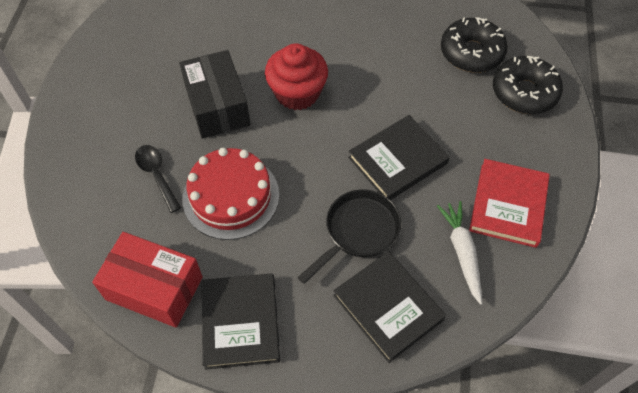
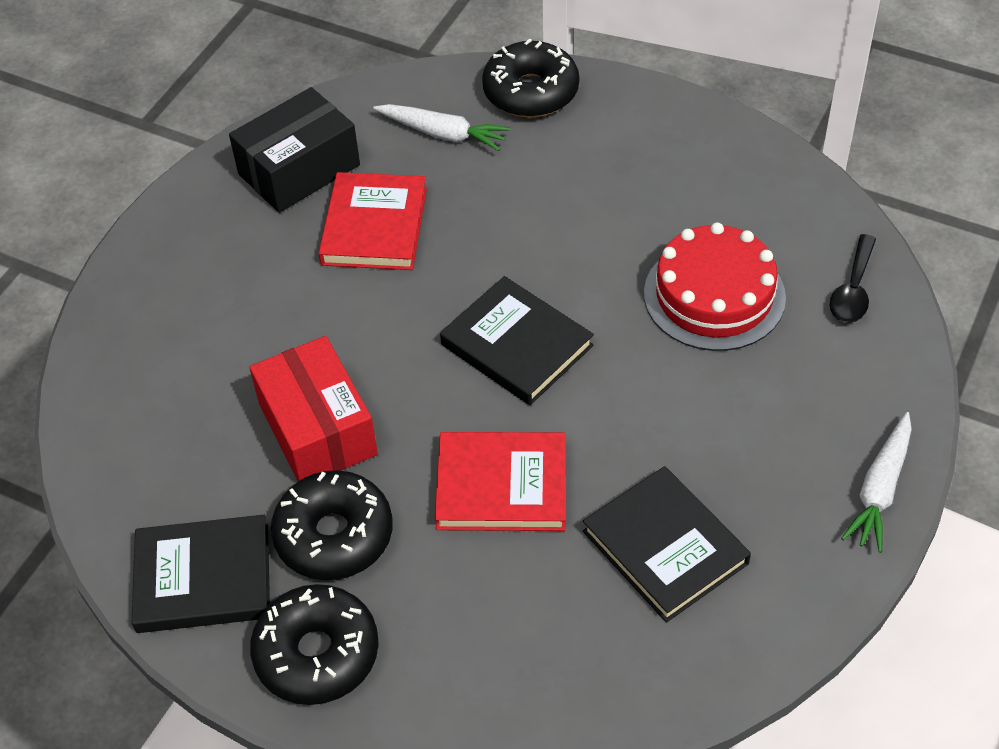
black donut: 2 -> 3
black pan: 1 -> 0
red book: 1 -> 2
red cupcake: 1 -> 0
white carrot: 1 -> 2

